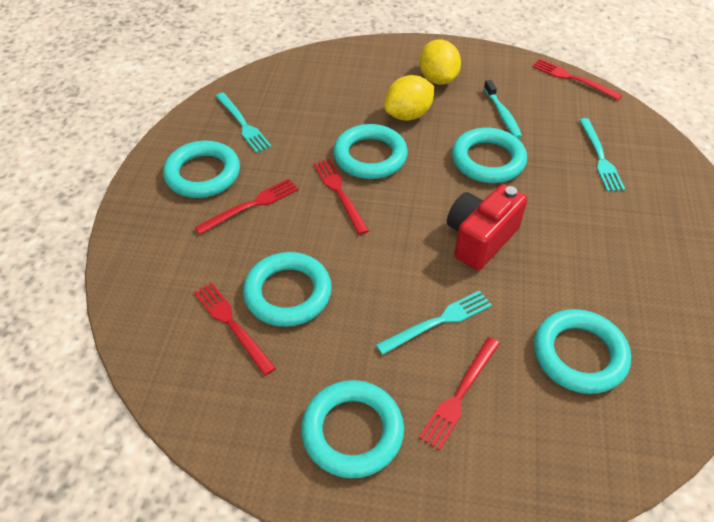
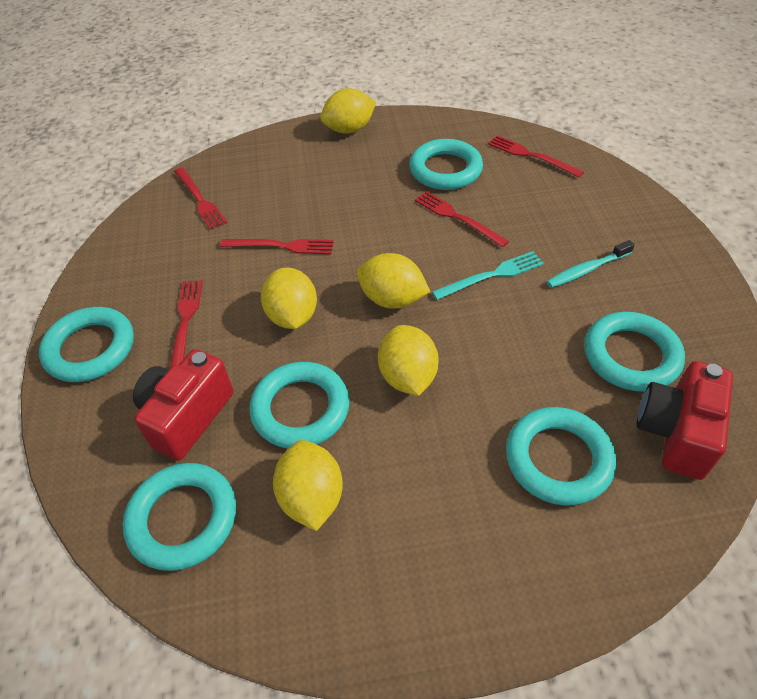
red camera: 1 -> 2
turquoise fork: 3 -> 1
yellow lemon: 2 -> 5

